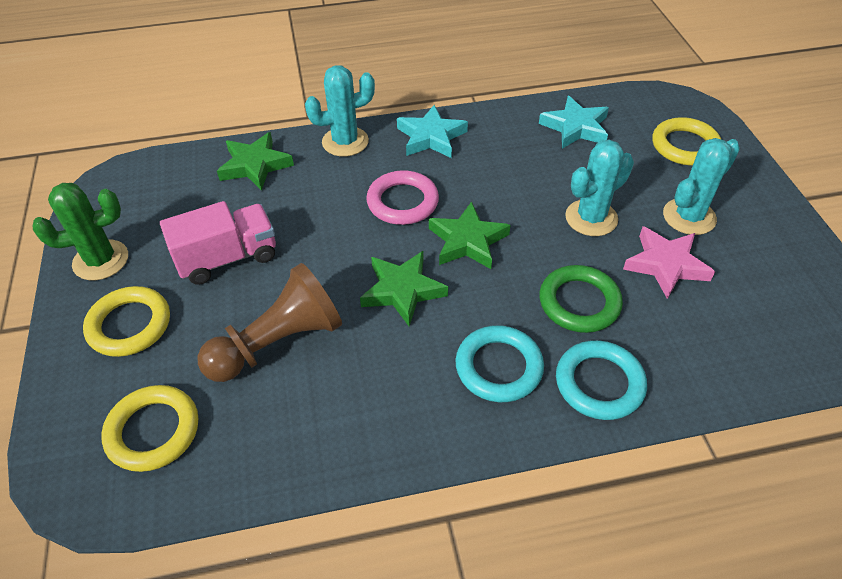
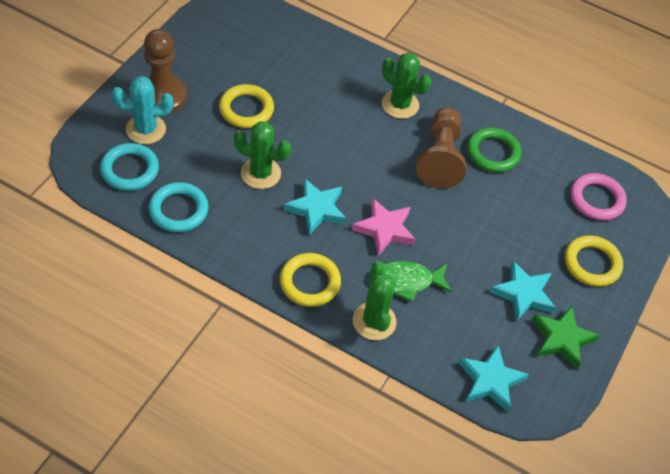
brown pawn: 1 -> 2
green cactus: 1 -> 3
green fish: 0 -> 1
green star: 3 -> 1
pink truck: 1 -> 0
turquoise cactus: 3 -> 1
turquoise star: 2 -> 3

